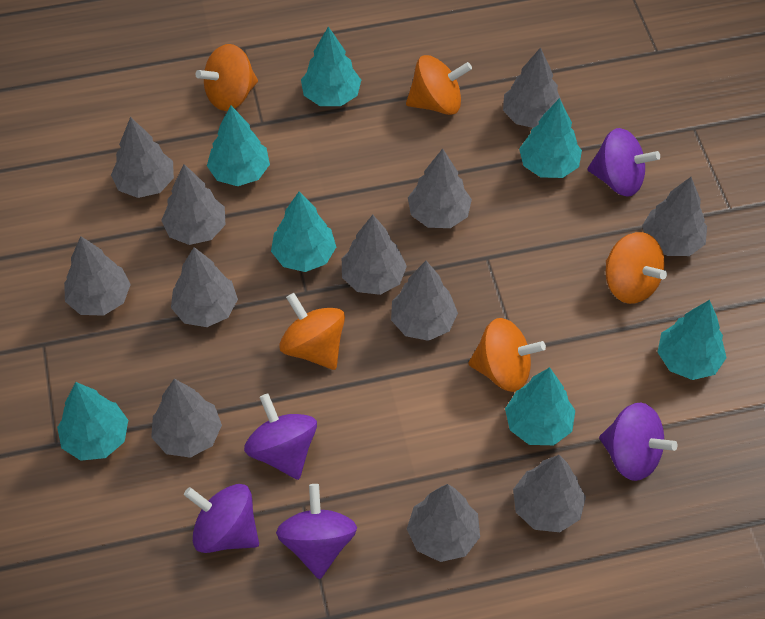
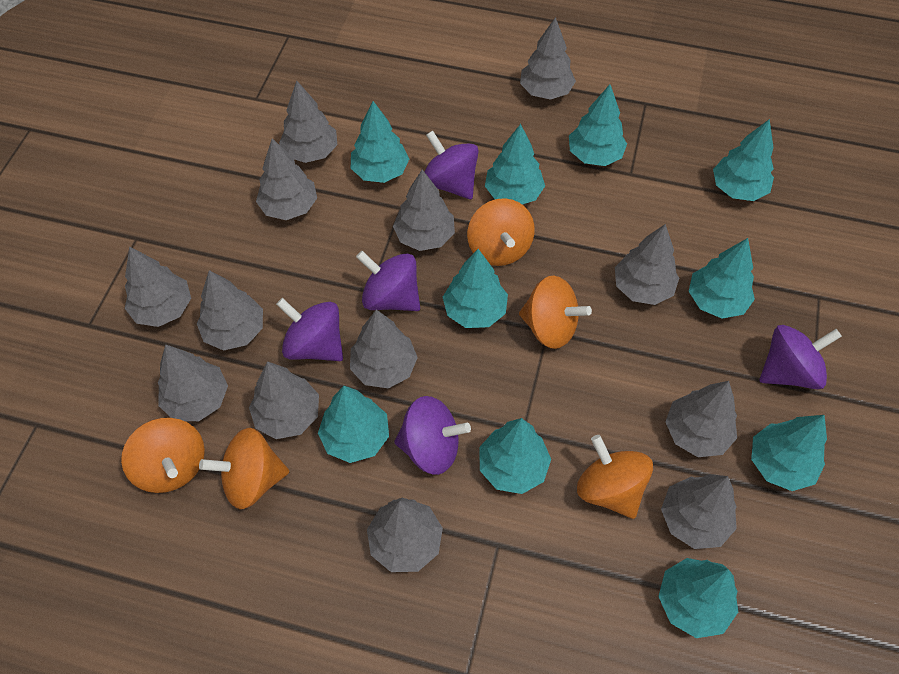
grey tree: 12 -> 13
turquoise tree: 7 -> 10

